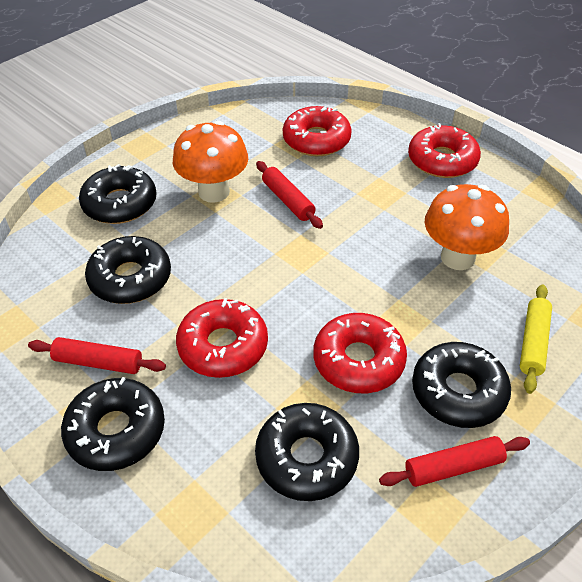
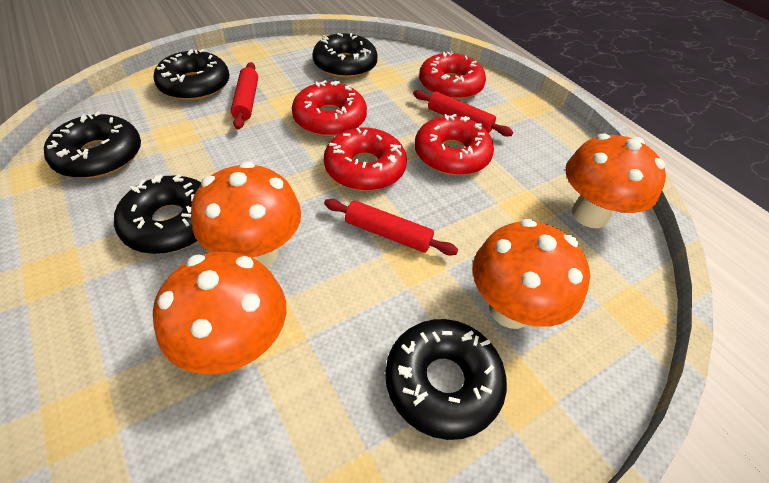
orange mushroom: 2 -> 4
yellow rolling pin: 1 -> 0

